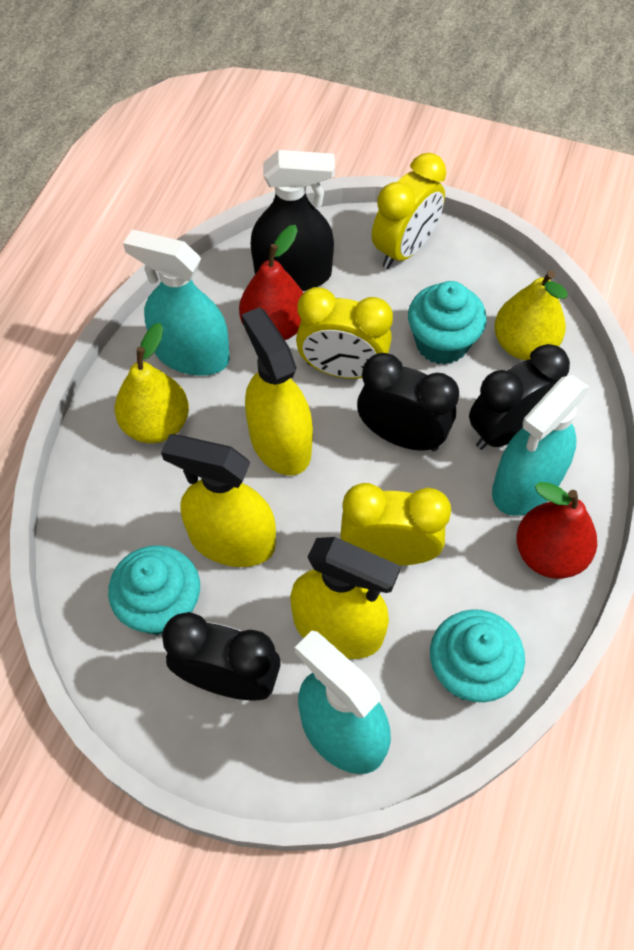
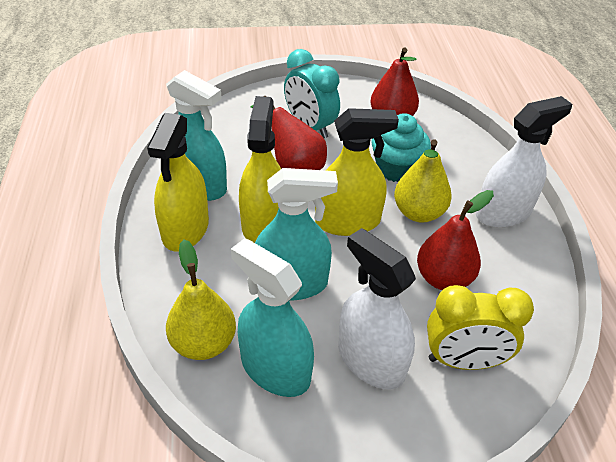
black clock: 3 -> 0
black spray bottle: 1 -> 0
red pear: 2 -> 3
turquoise clock: 0 -> 1
turquoise cupcake: 3 -> 1
white spray bottle: 0 -> 2
yellow clock: 3 -> 1

